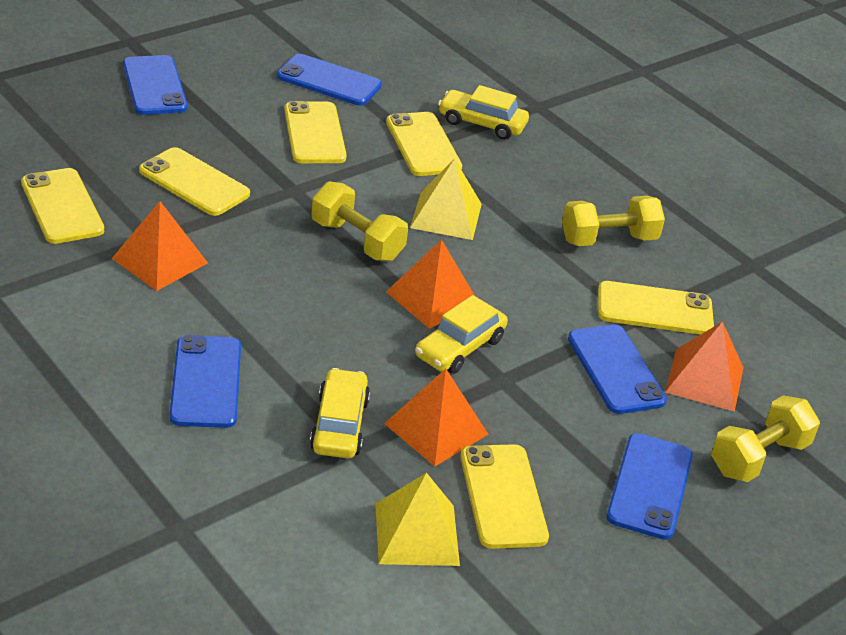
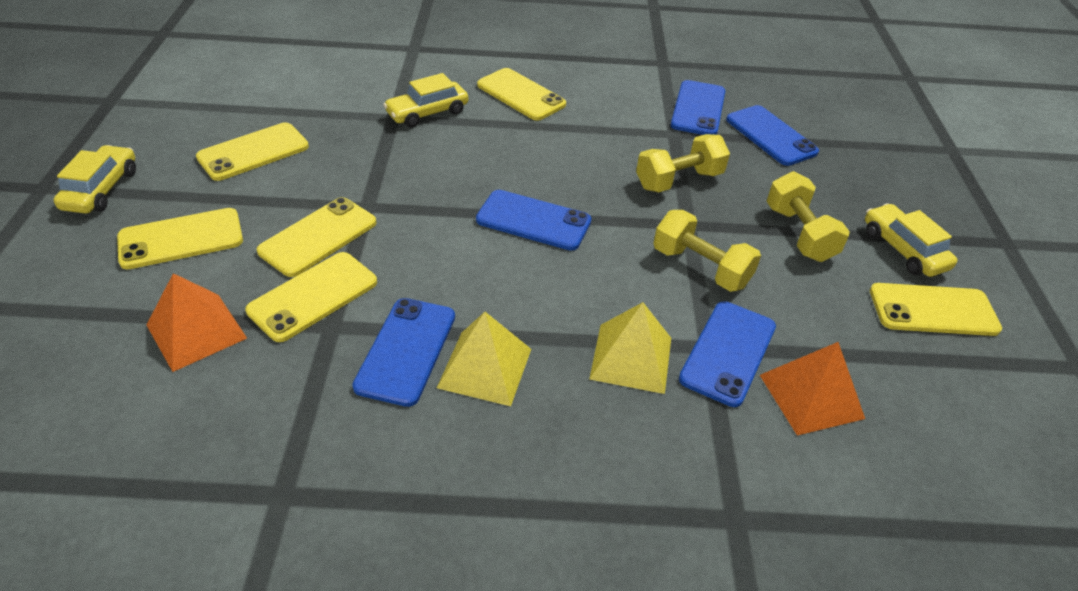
orange pyramid: 4 -> 2

